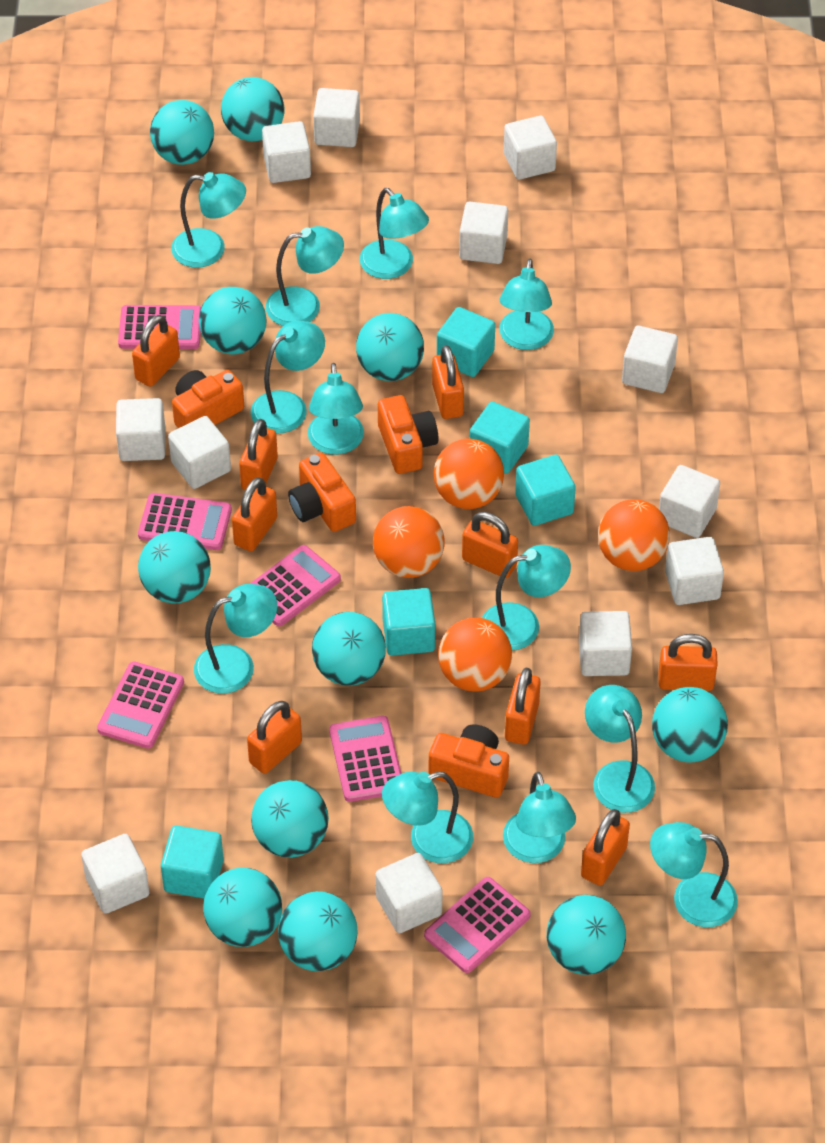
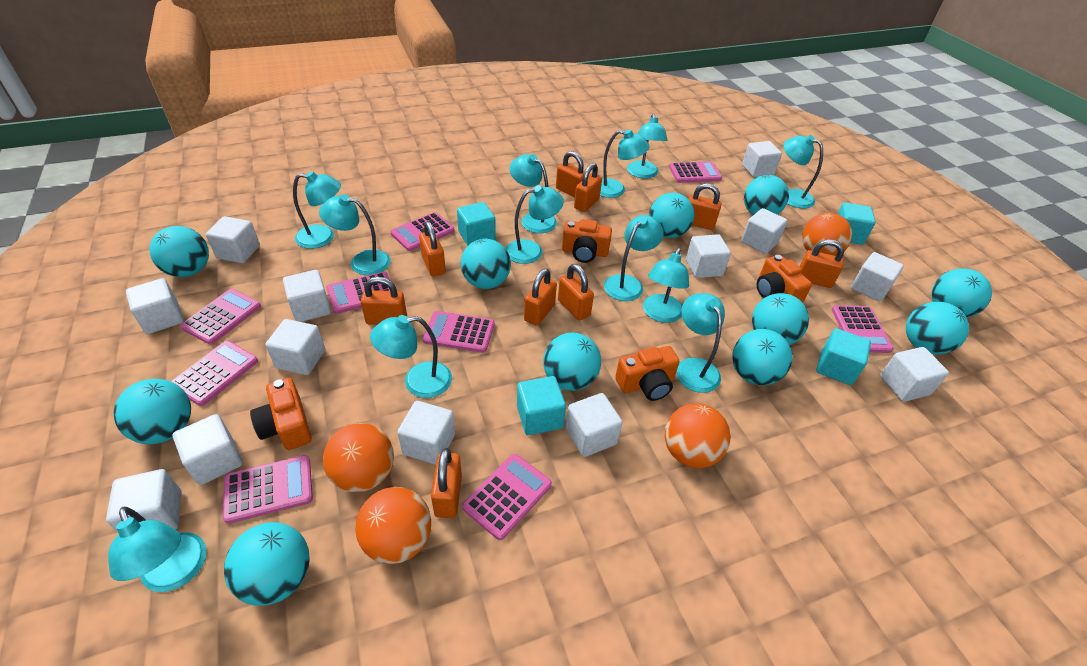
pink calculator: 6 -> 9
turquoise cube: 5 -> 4
white cube: 12 -> 13

